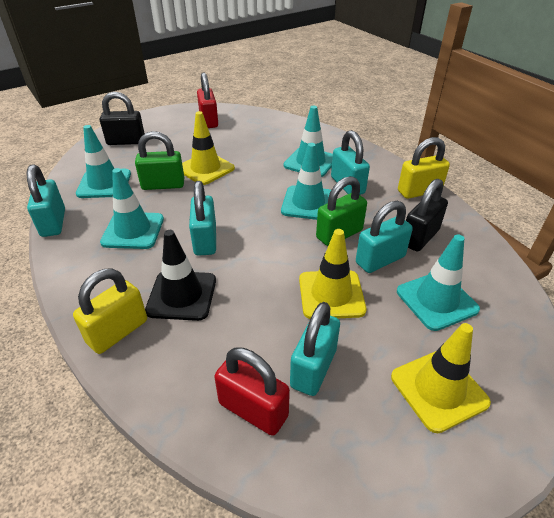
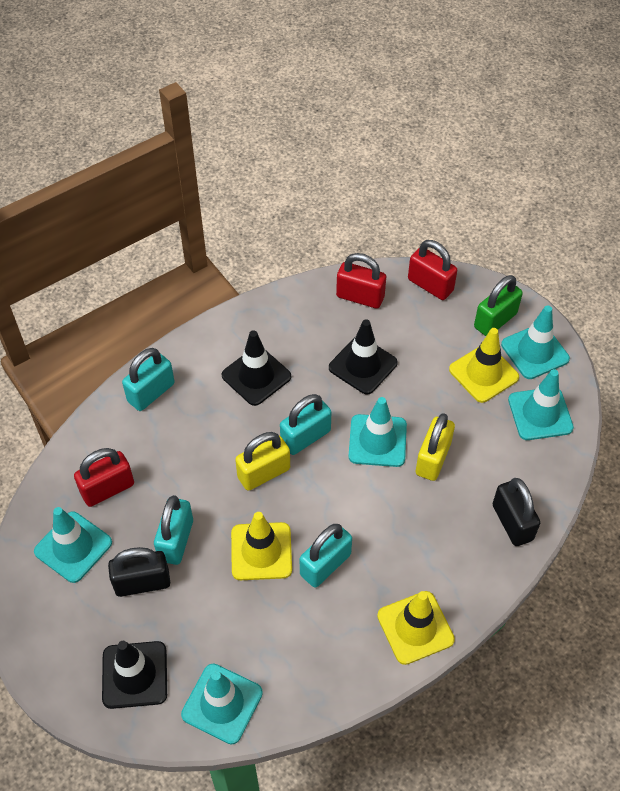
black traffic cone: 1 -> 3
green padlock: 2 -> 1
red padlock: 2 -> 3
turquoise padlock: 5 -> 4

